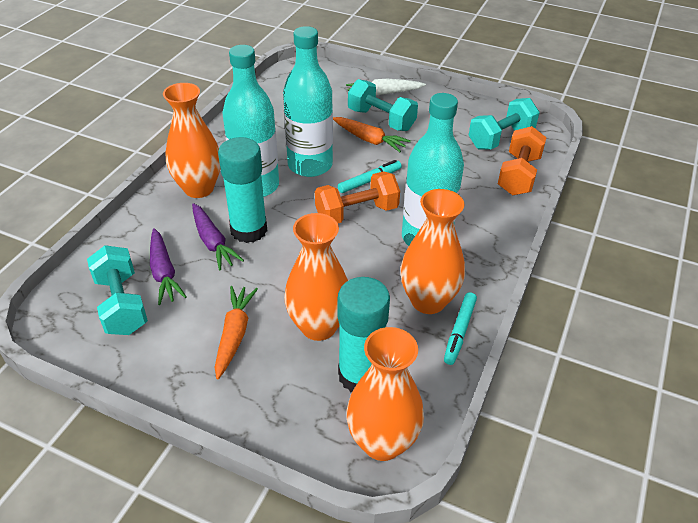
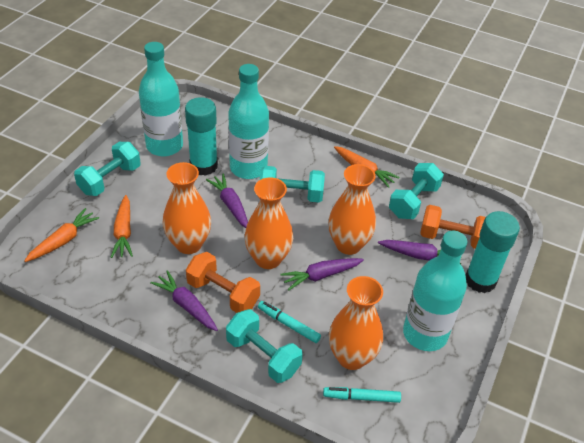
orange carrot: 2 -> 3
purple carrot: 2 -> 4
turquoise dumbbell: 3 -> 4
white carrot: 1 -> 0

